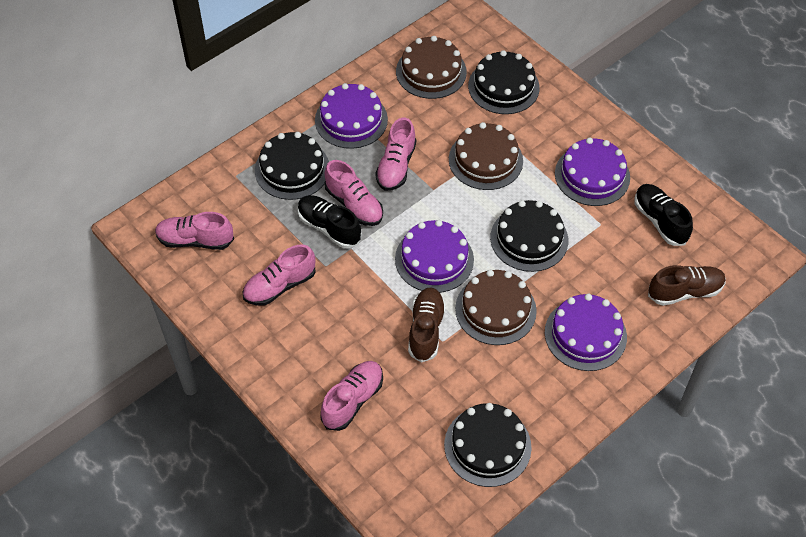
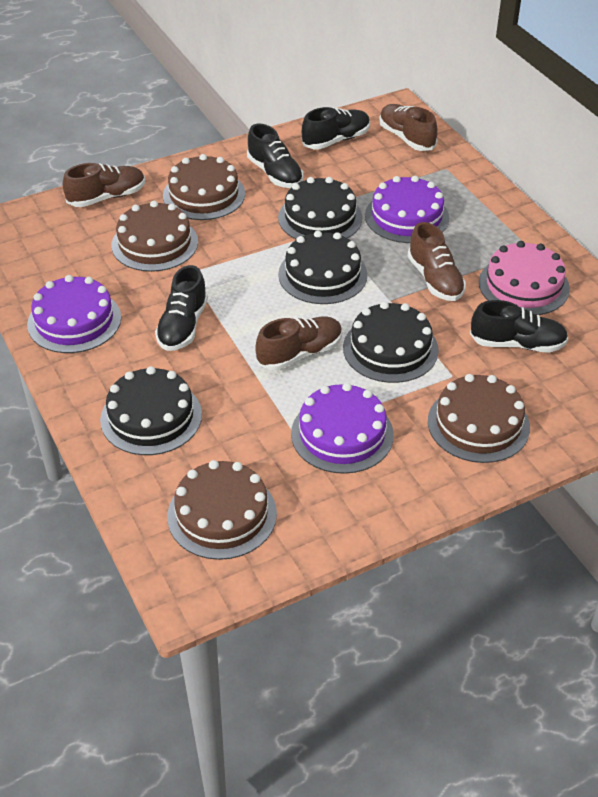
black shoe: 2 -> 4
brown cake: 3 -> 4
brown shoe: 2 -> 4
pink cake: 0 -> 1
pink shoe: 5 -> 0
purple cake: 4 -> 3

